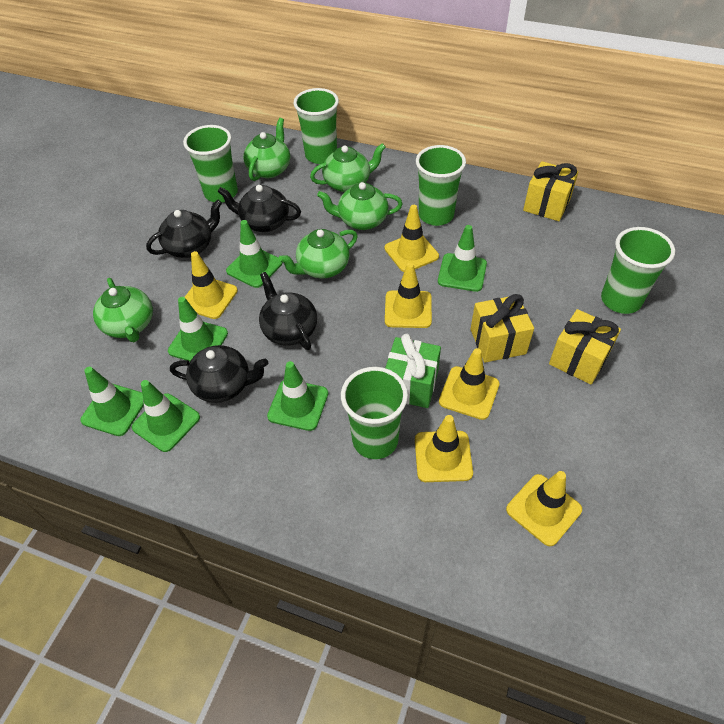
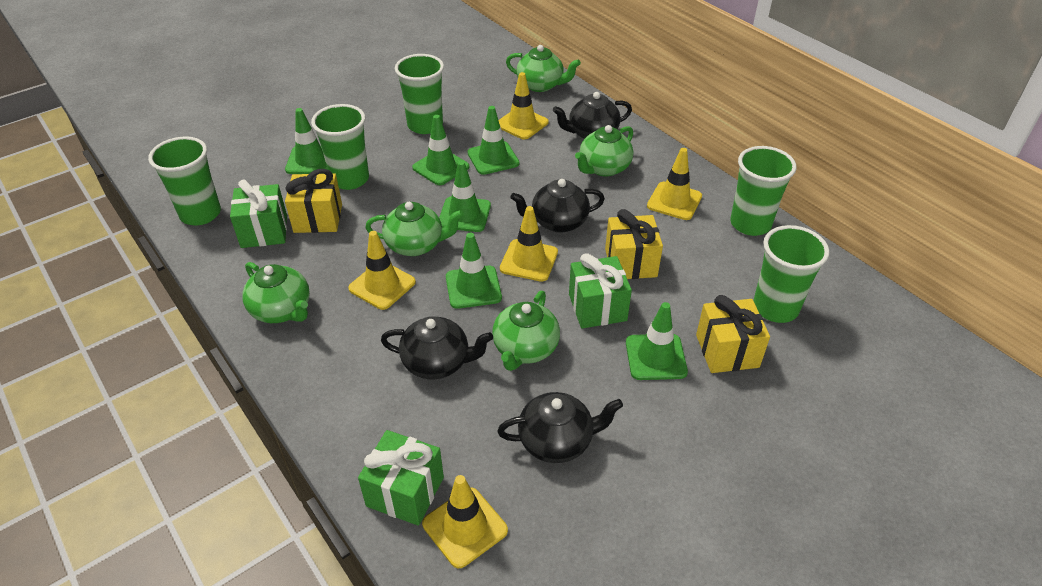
green gift: 1 -> 3
yellow traffic cone: 6 -> 5

